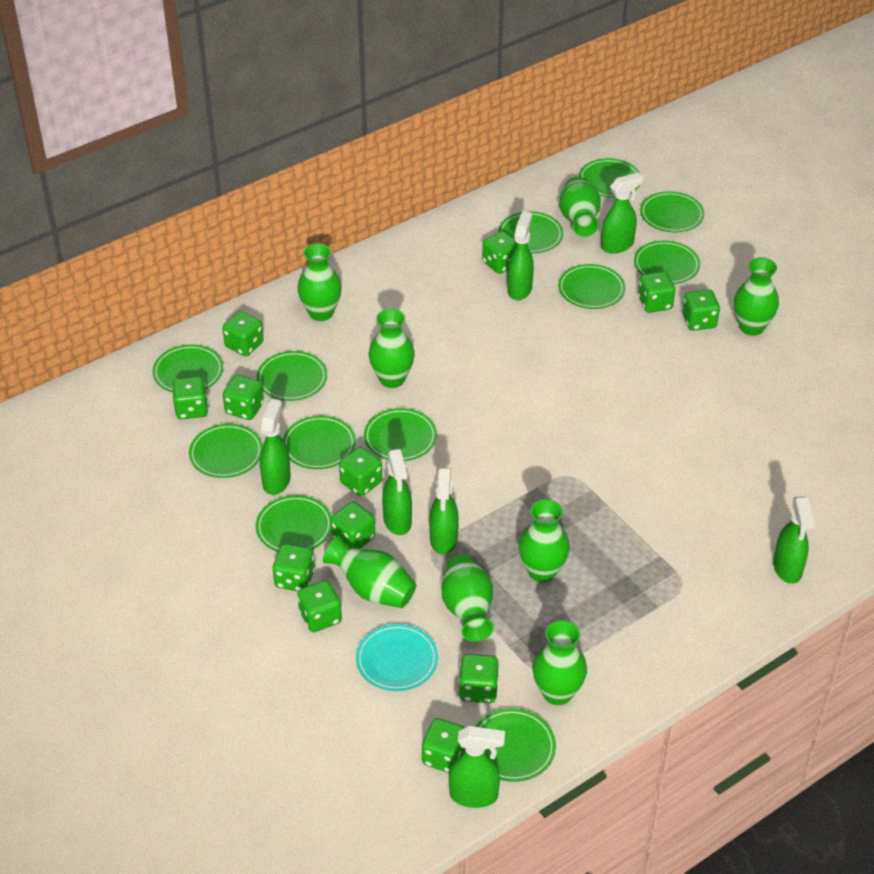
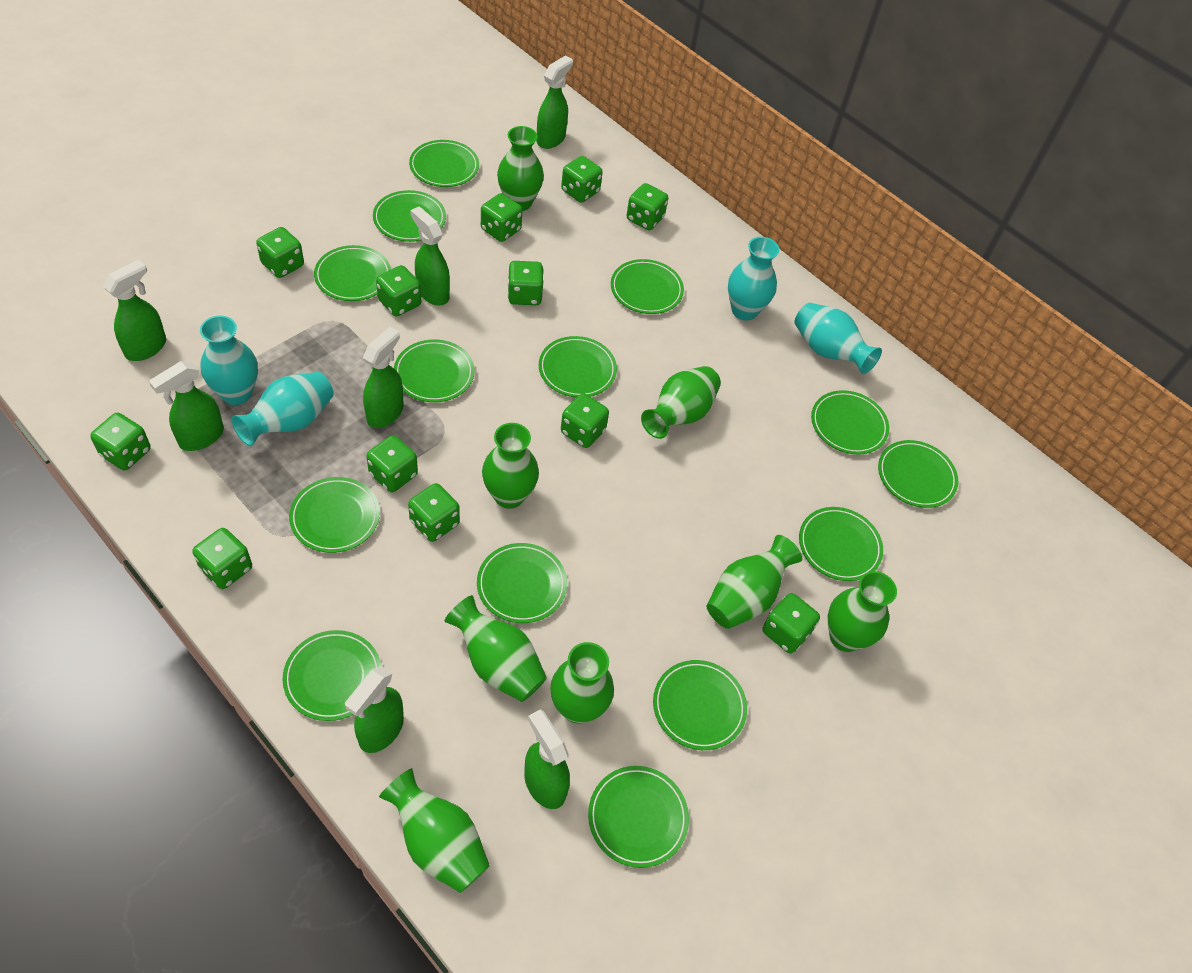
green plate: 12 -> 14
turquoise plate: 1 -> 0
turquoise vase: 0 -> 4

